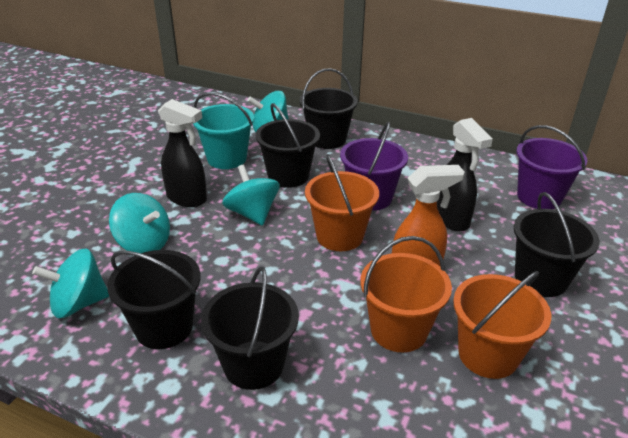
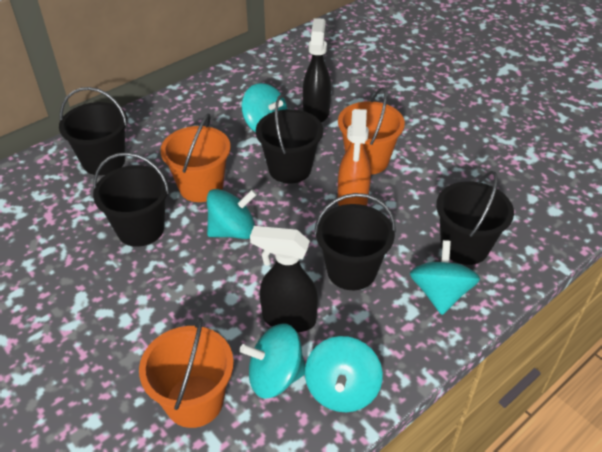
purple bucket: 2 -> 0
turquoise bucket: 1 -> 0
turquoise spinning top: 4 -> 5

